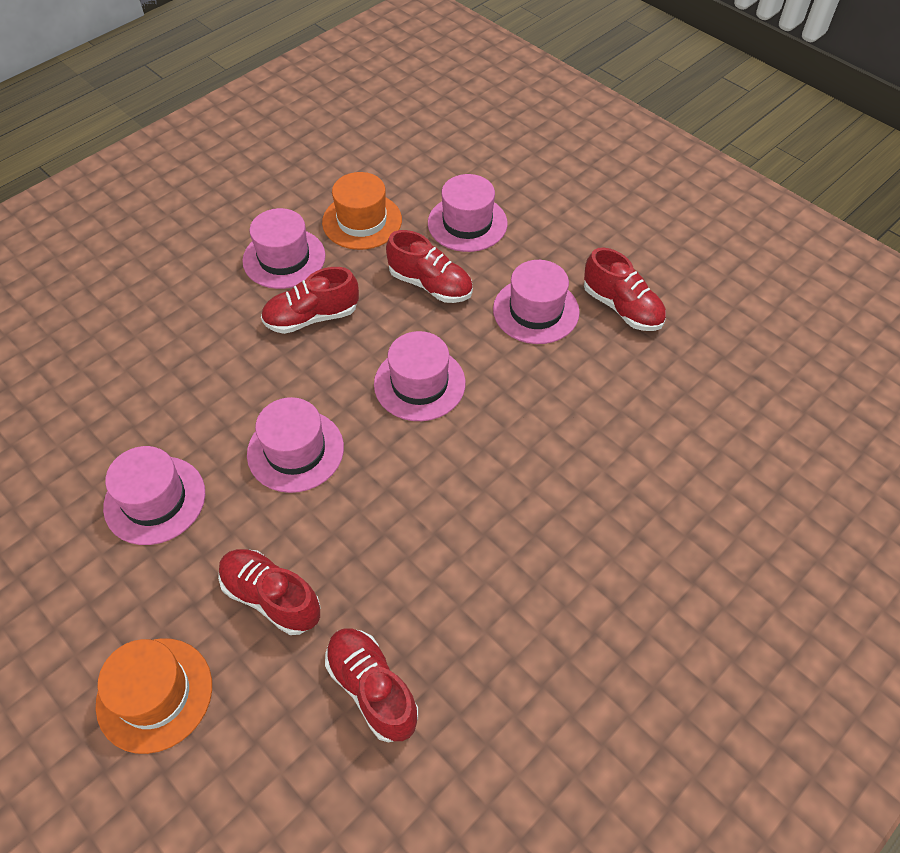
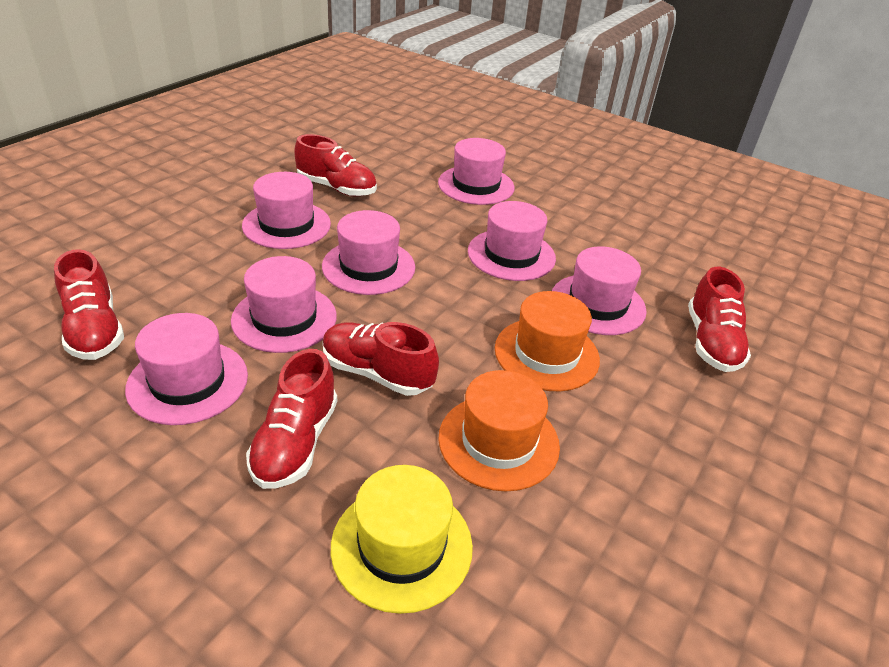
pink hat: 6 -> 7
yellow hat: 0 -> 1

